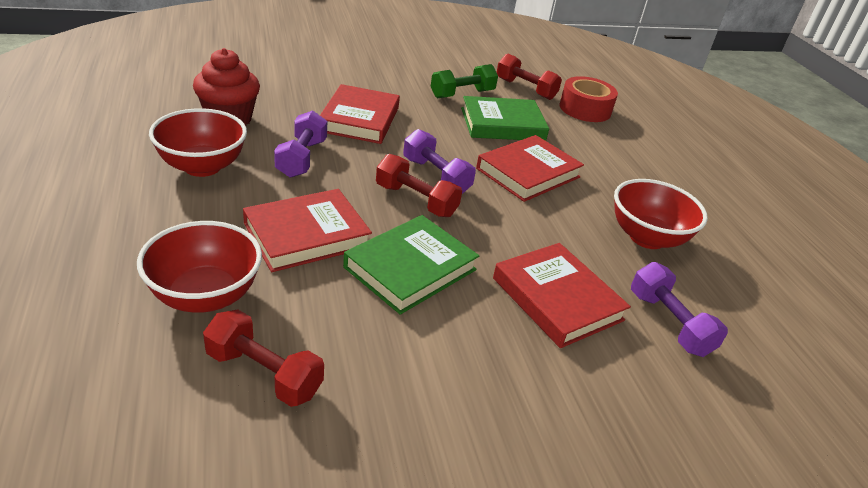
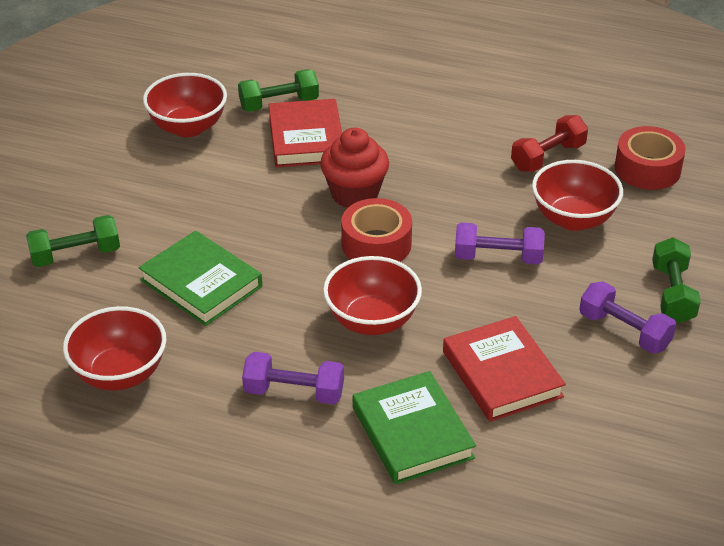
green dumbbell: 1 -> 3
red book: 4 -> 2
red bowl: 3 -> 4
red dumbbell: 3 -> 1
red tape: 1 -> 2

